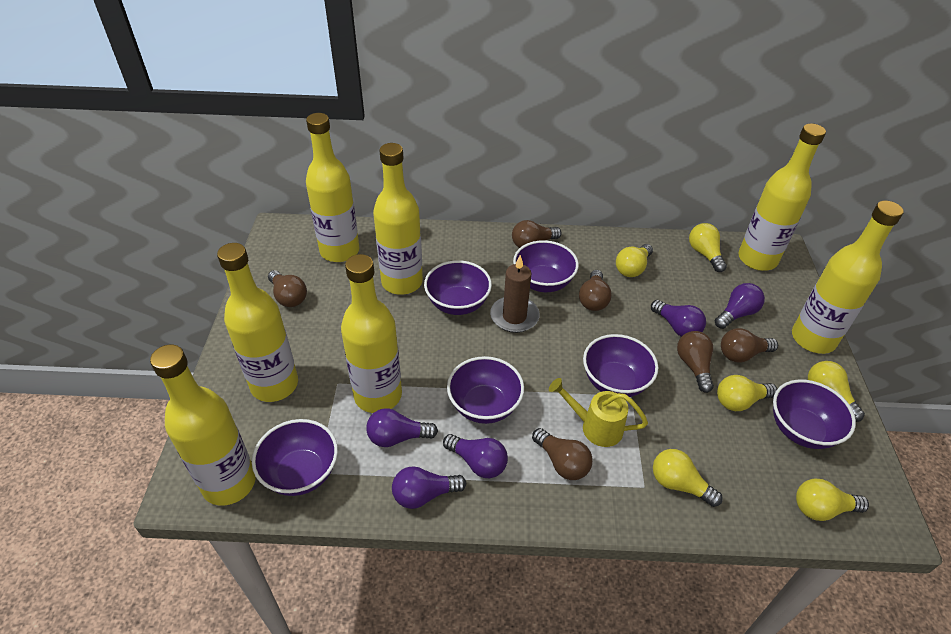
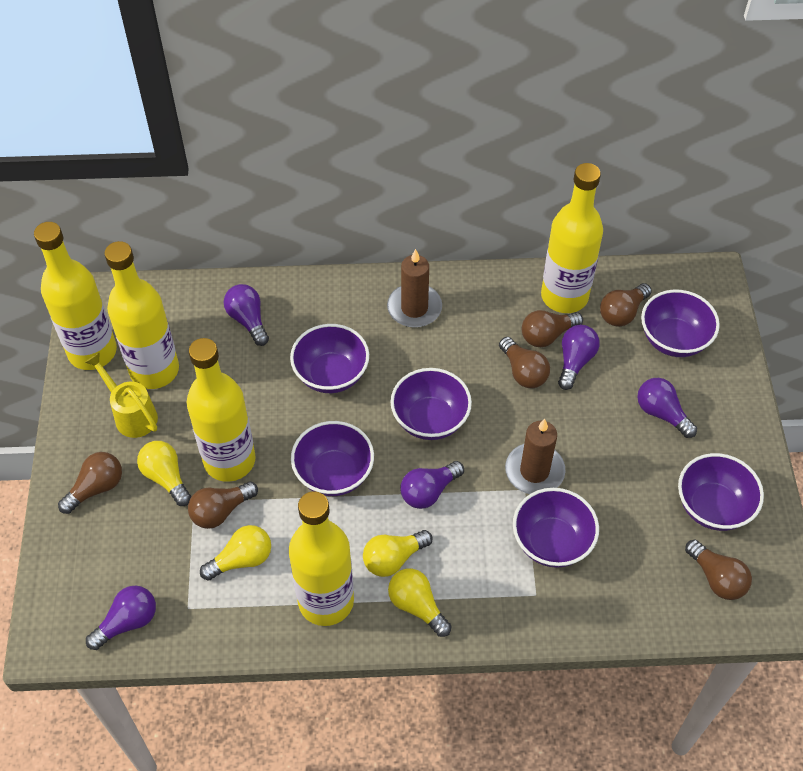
brown candle: 1 -> 2
yellow bottle: 7 -> 5
yellow light bulb: 6 -> 4

